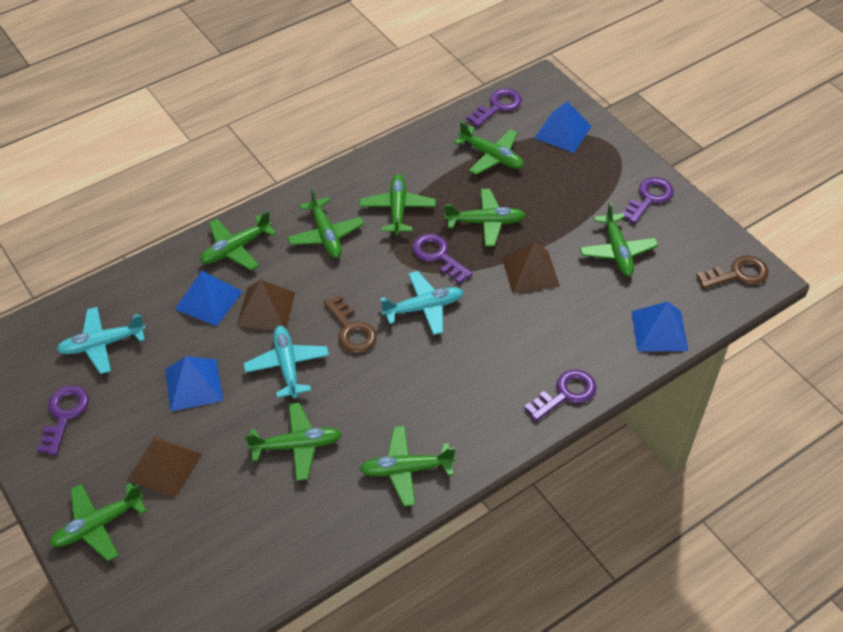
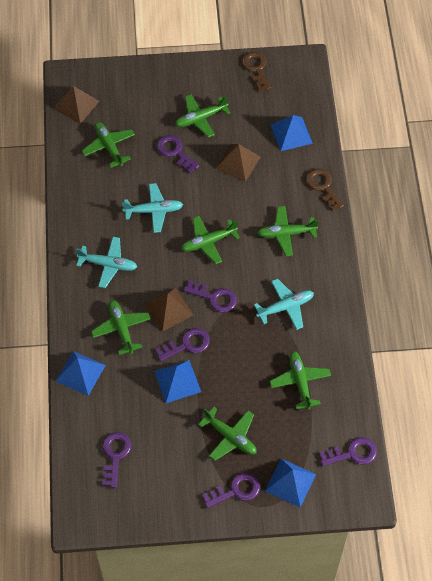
green plane: 9 -> 7
purple key: 5 -> 6

